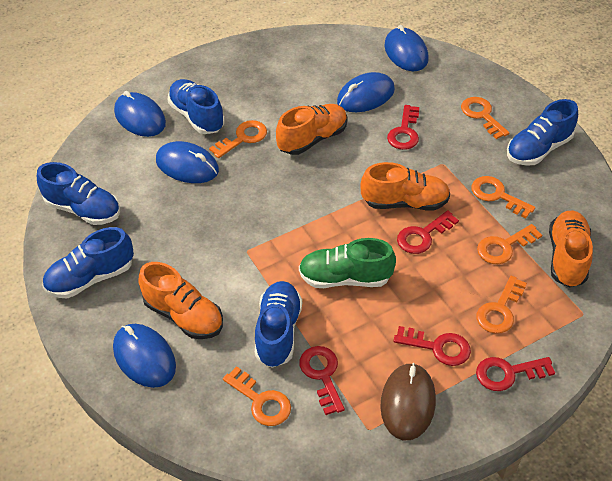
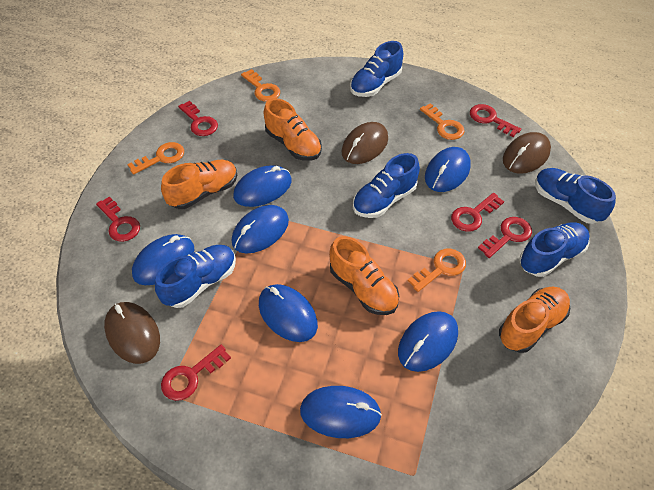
blue mouse: 5 -> 7
brown mouse: 1 -> 3
green shoe: 1 -> 0
orange key: 6 -> 4
red key: 5 -> 6

